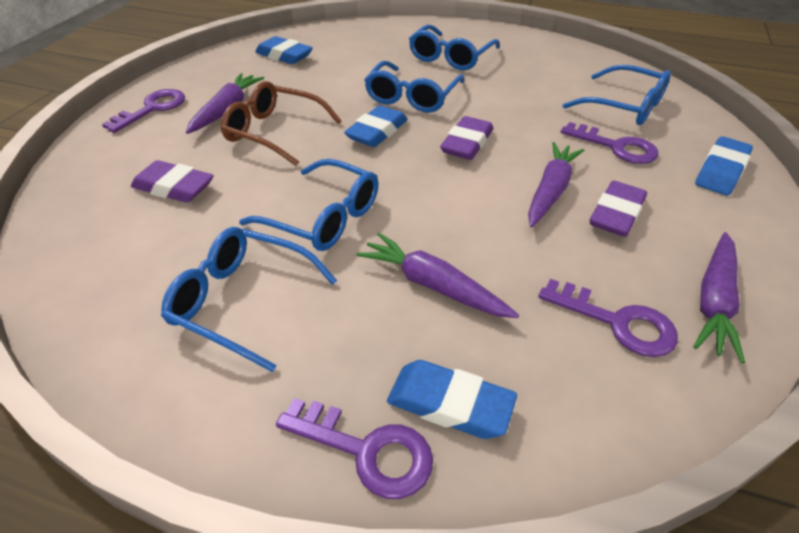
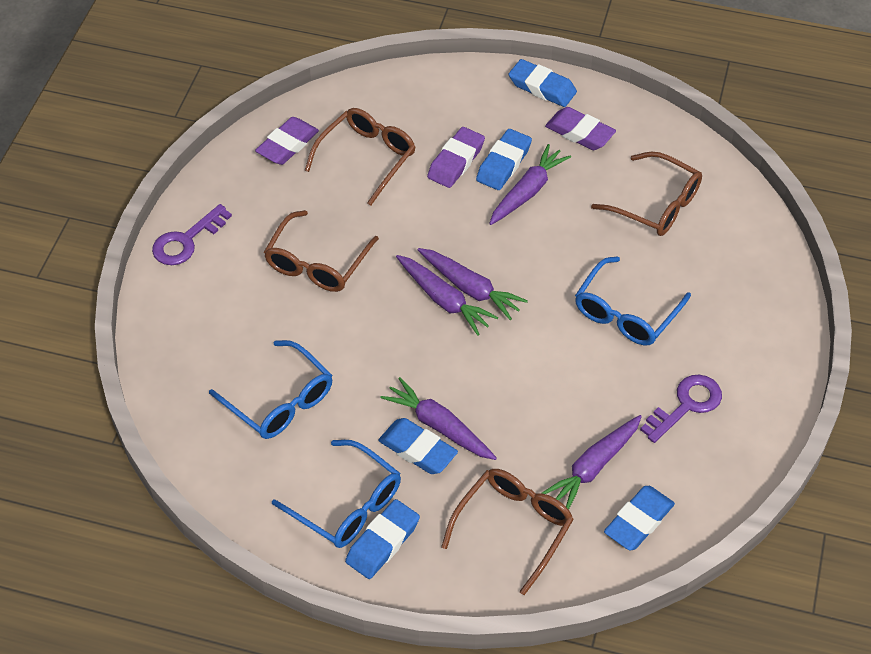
blue eraser: 4 -> 5
blue glasses: 5 -> 3
brown glasses: 1 -> 4
purple carrot: 4 -> 5
purple key: 4 -> 2

